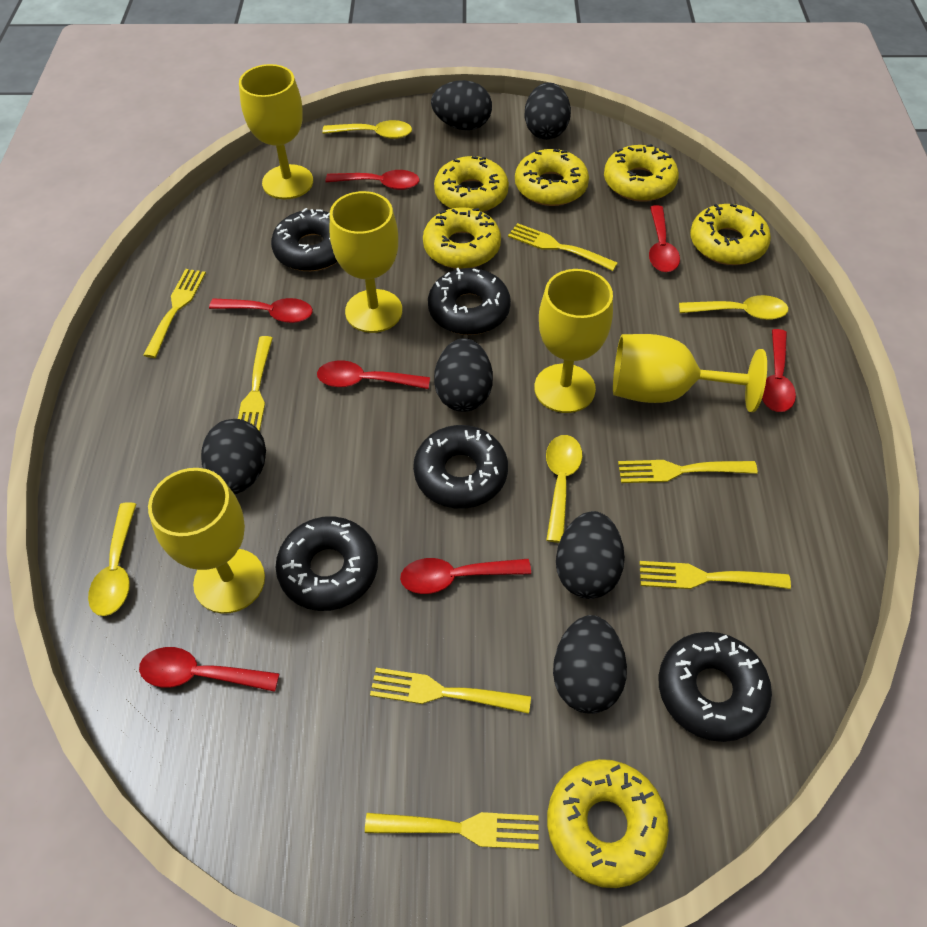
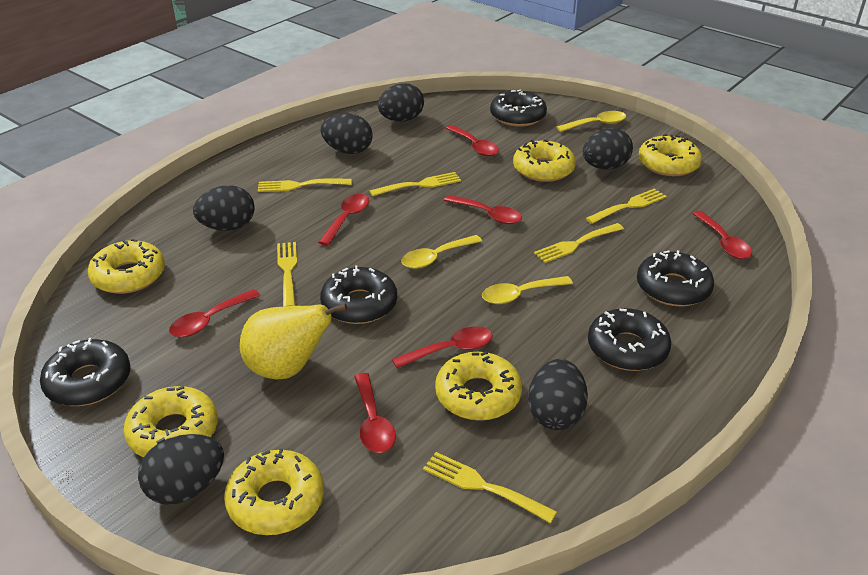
yellow fork: 7 -> 6
yellow goblet: 5 -> 0
yellow pear: 0 -> 1
yellow spoon: 4 -> 3

